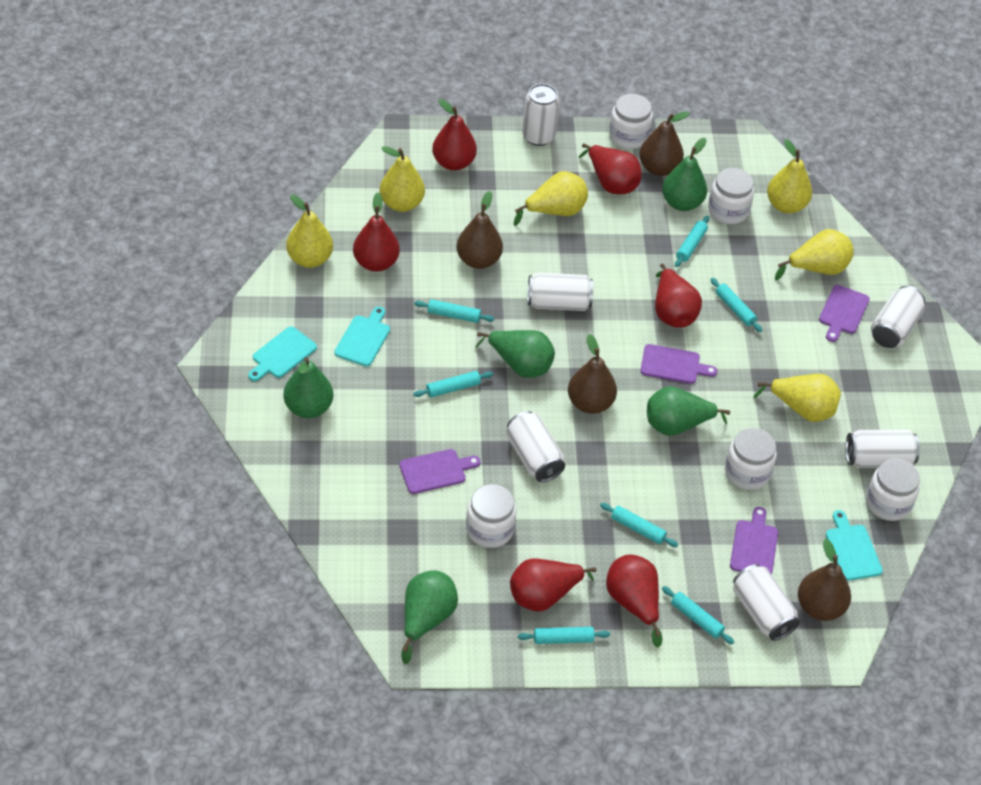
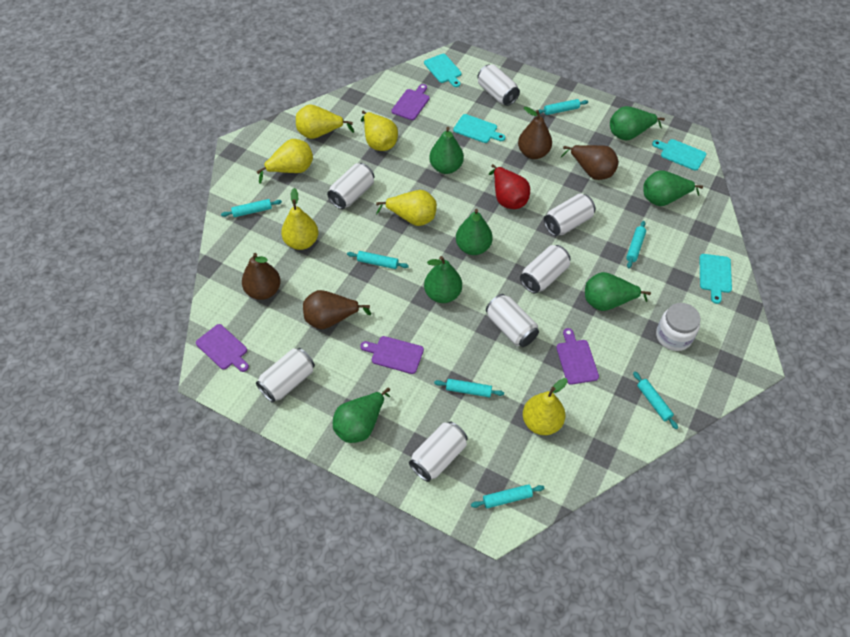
green pear: 5 -> 7
red pear: 6 -> 1
turquoise cutting board: 3 -> 4
white can: 6 -> 7
white jar: 5 -> 1

